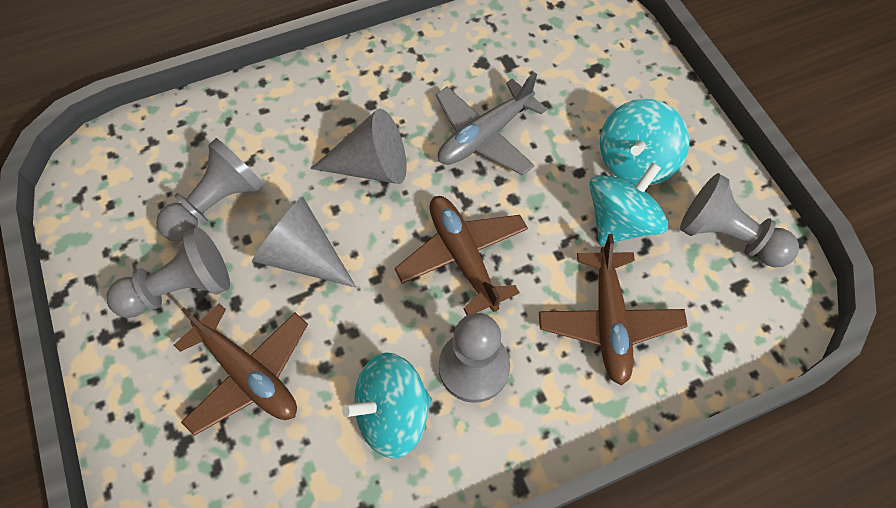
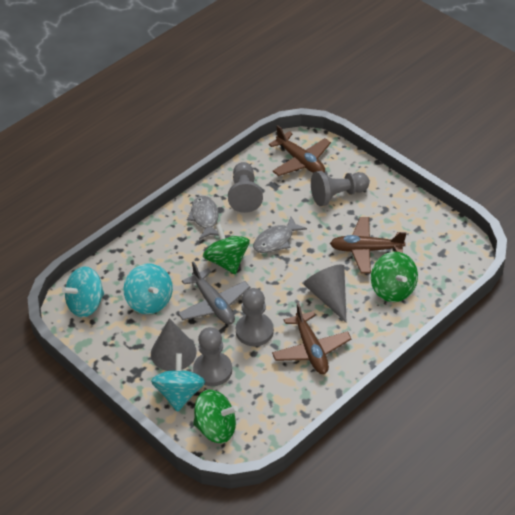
green spinning top: 0 -> 3
grey fish: 0 -> 2

